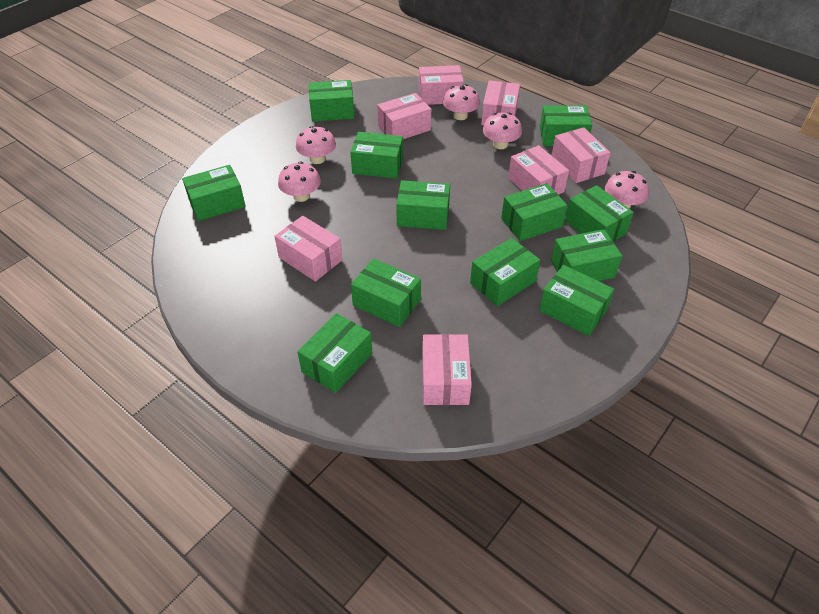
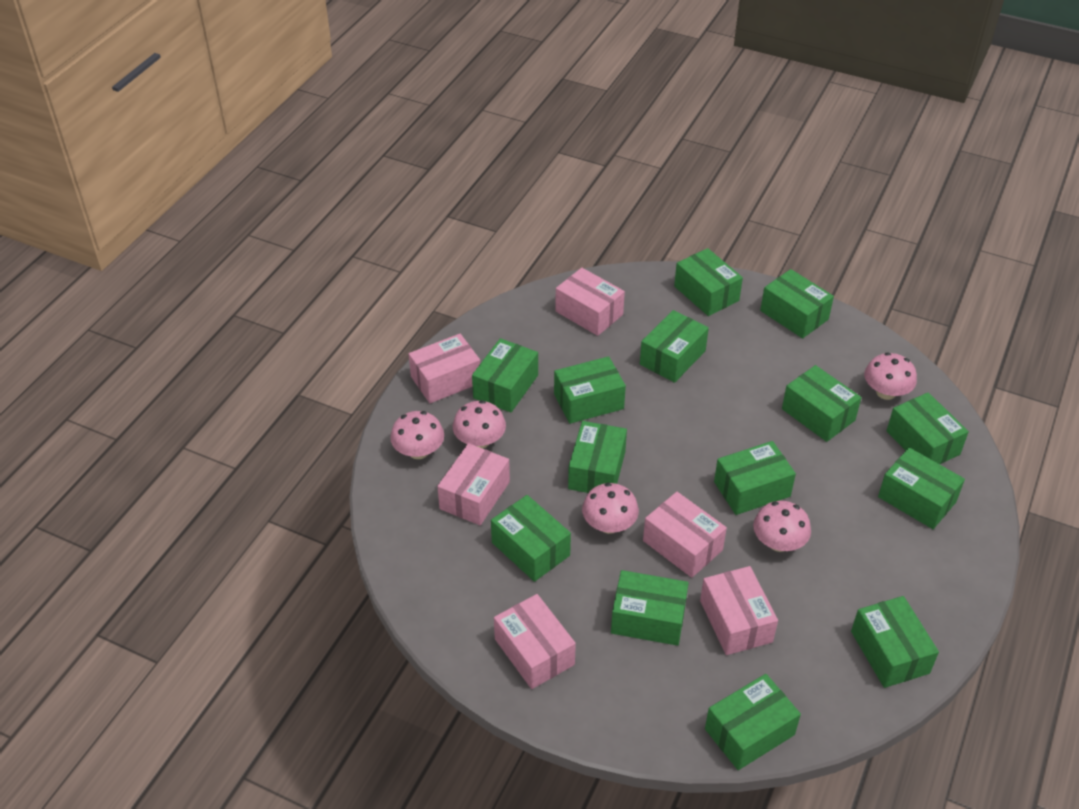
green box: 12 -> 14
pink box: 7 -> 6

